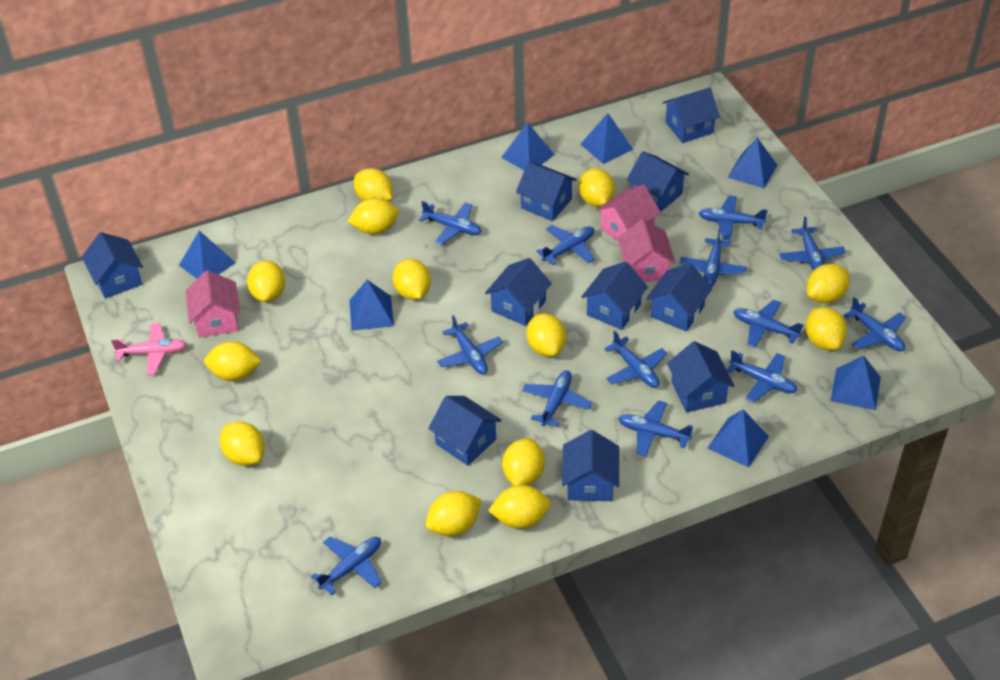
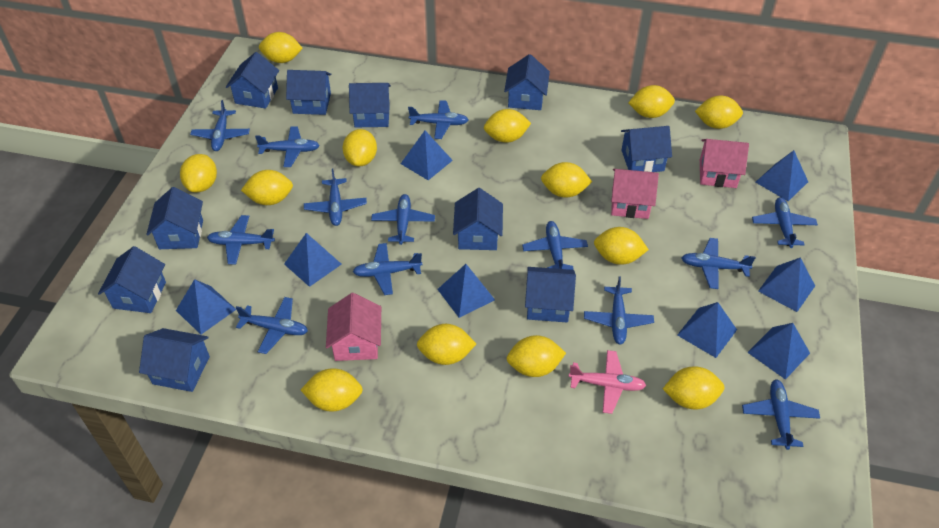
blue pyramid: 7 -> 8

